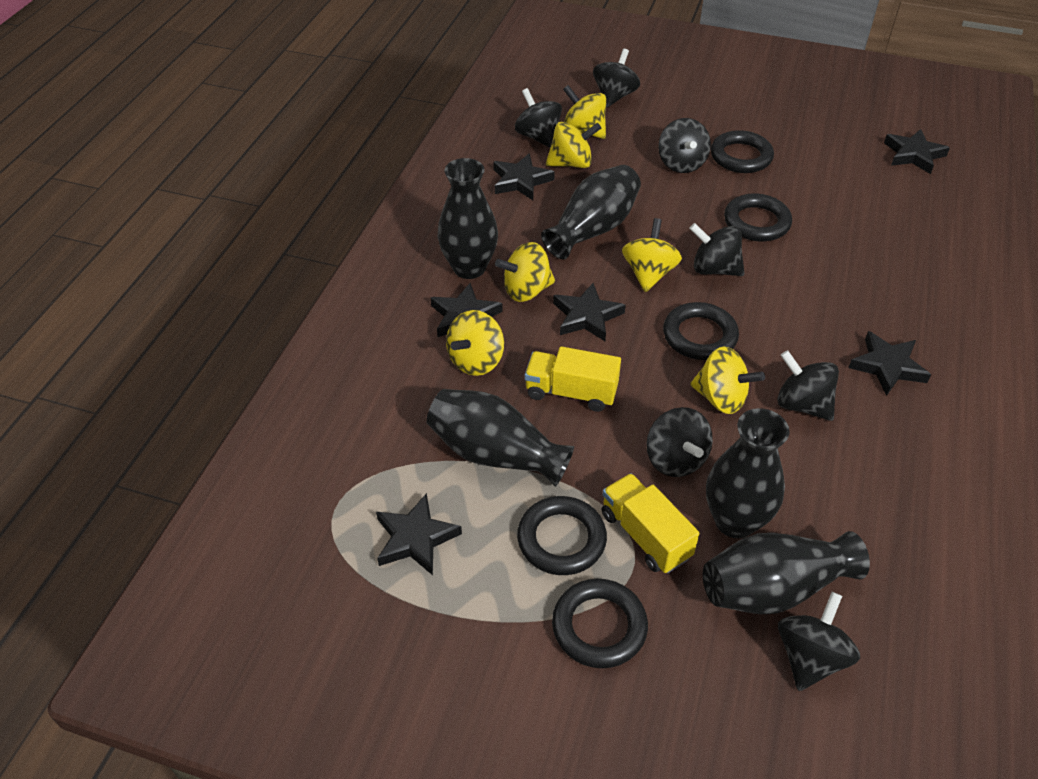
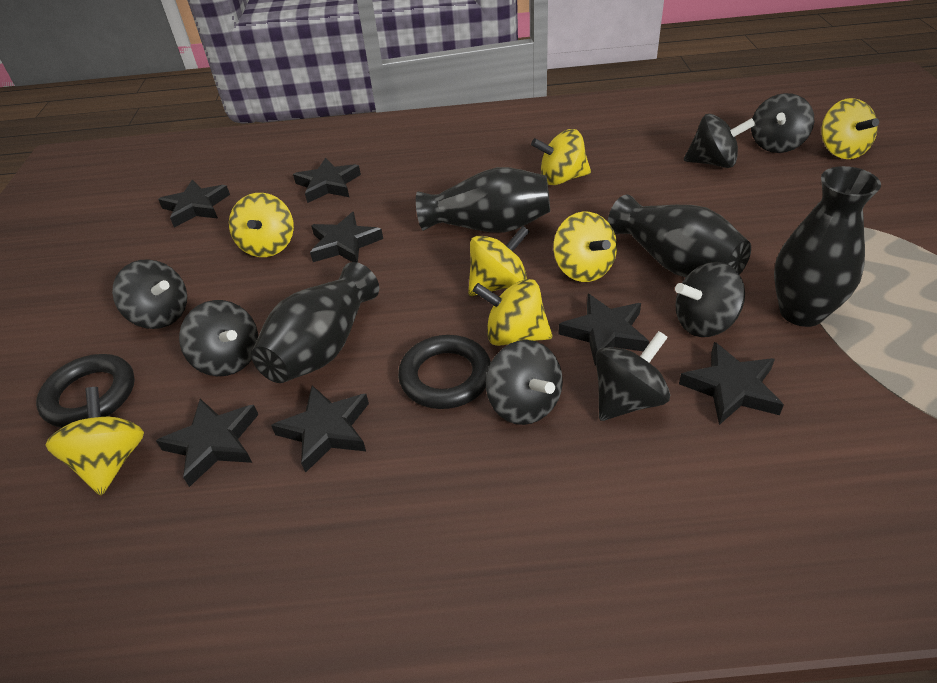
black ring: 5 -> 2
black star: 6 -> 7
black vase: 5 -> 4
yellow spinning top: 6 -> 7
yellow truck: 2 -> 0

